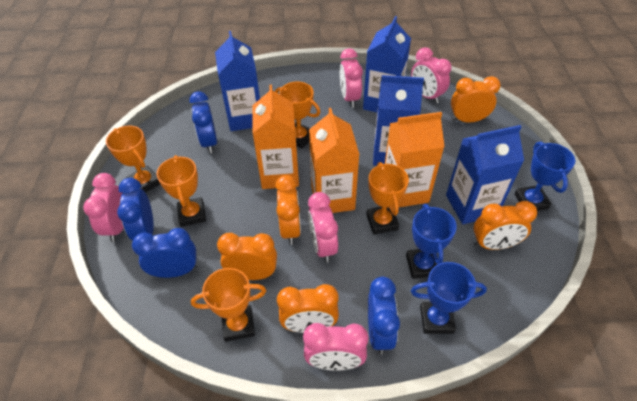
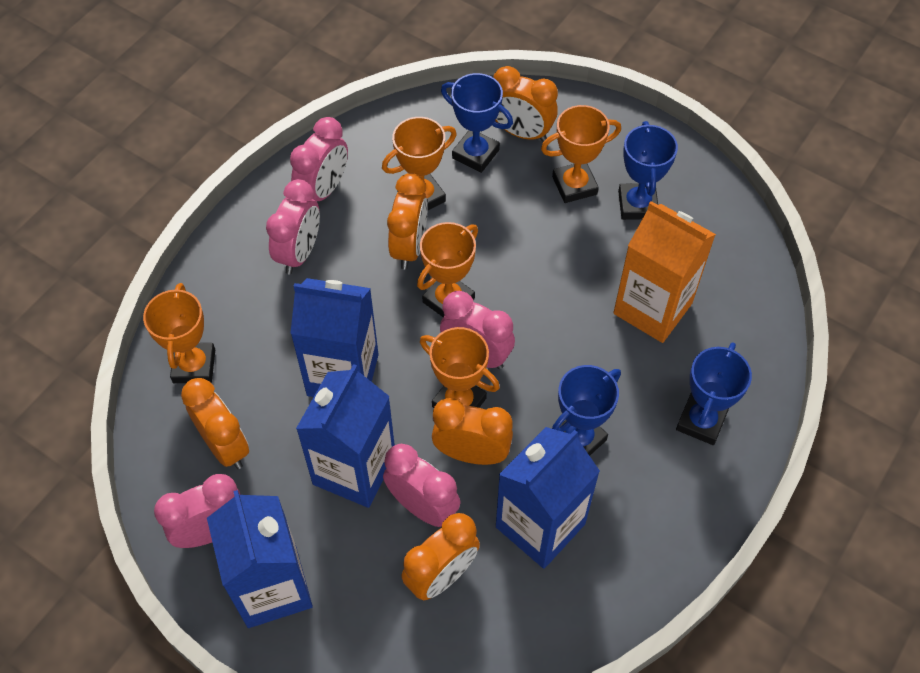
blue clock: 4 -> 0
blue trophy: 3 -> 4
orange carton: 3 -> 1

